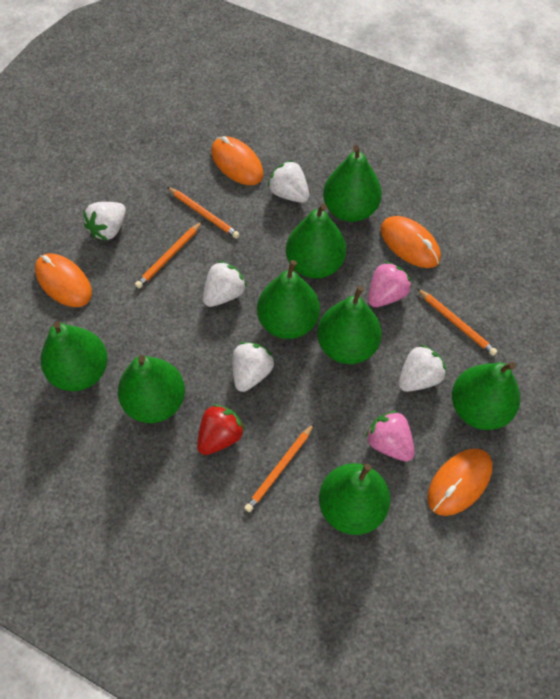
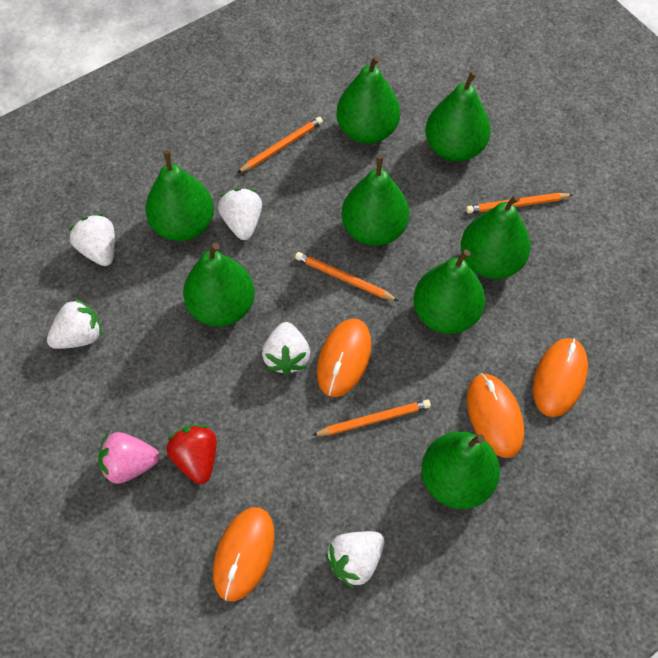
pink strawberry: 2 -> 1

